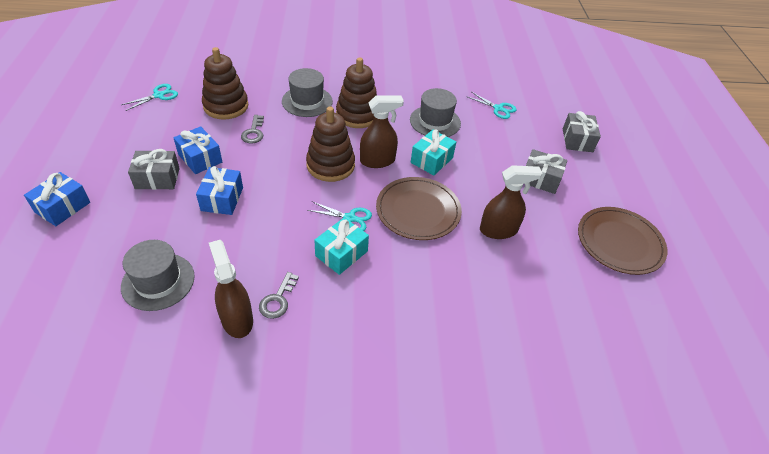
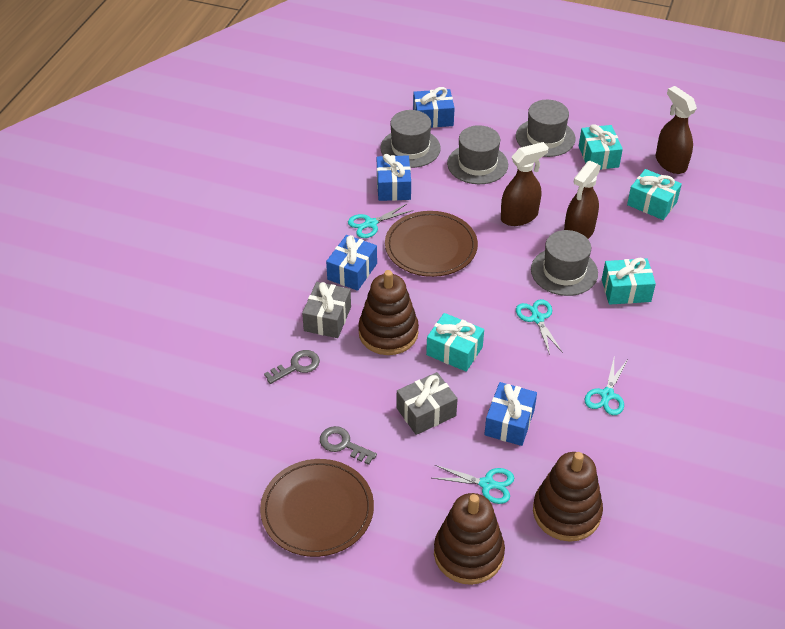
blue gift: 3 -> 4
grey gift: 3 -> 2
grey hat: 3 -> 4
turquoise gift: 2 -> 4
turquoise scissors: 3 -> 4

